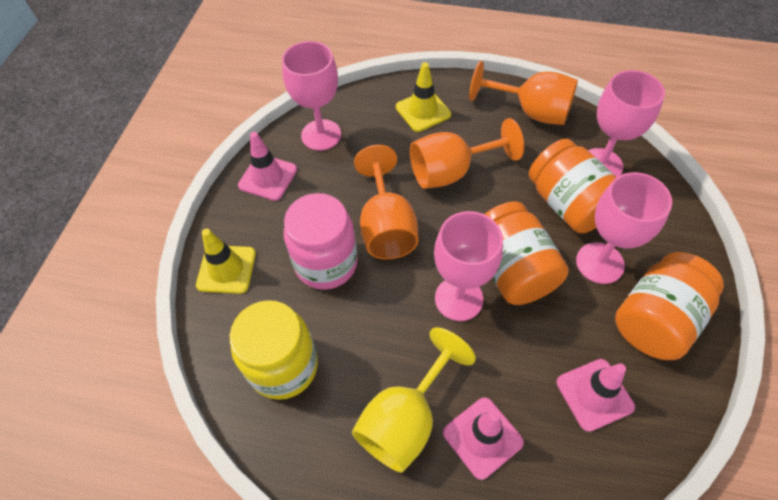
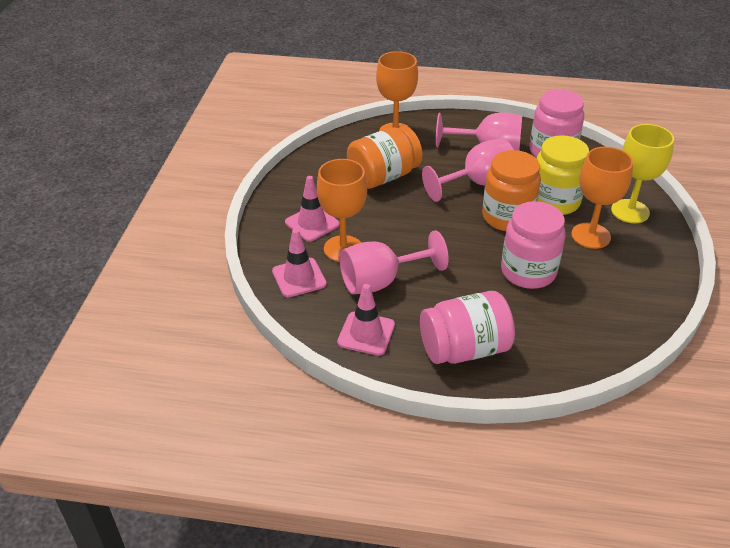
orange jar: 3 -> 2
pink goblet: 4 -> 3
pink jar: 1 -> 3
yellow traffic cone: 2 -> 0

